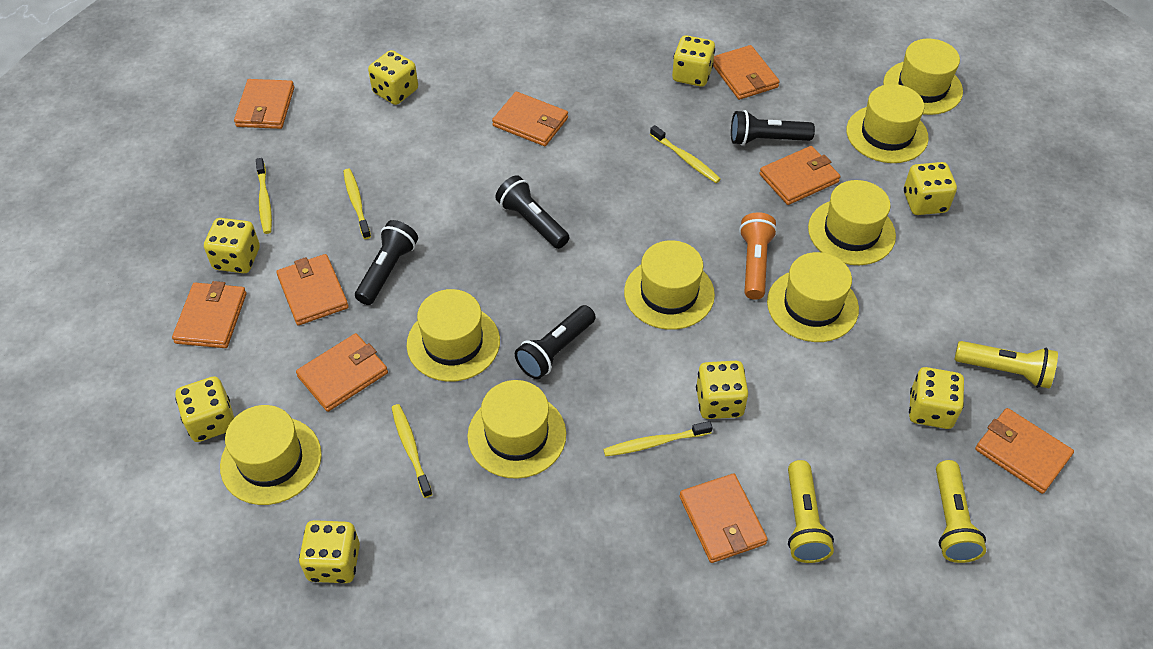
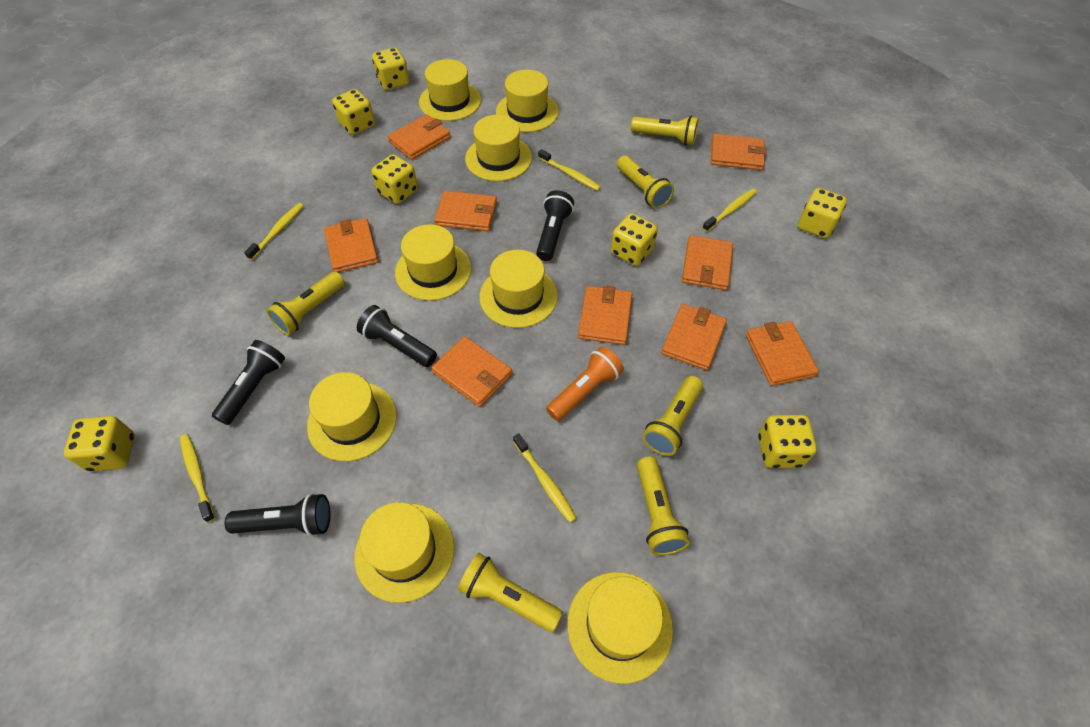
yellow dice: 8 -> 7
yellow flashlight: 3 -> 6

